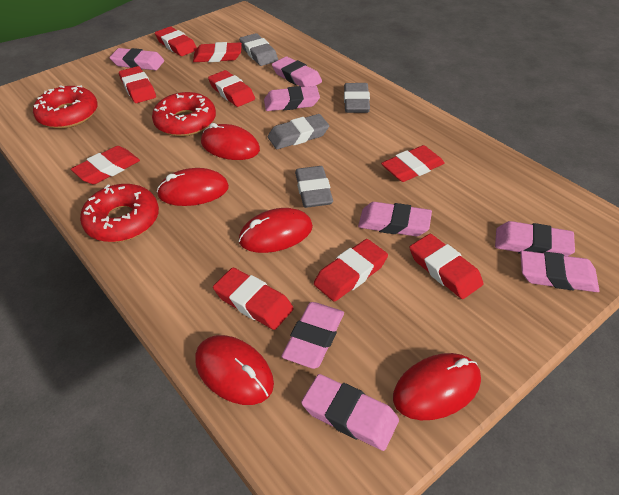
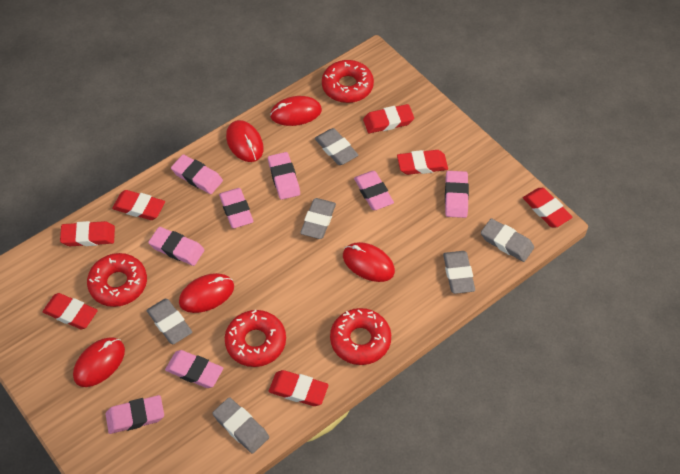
grey eraser: 4 -> 6
red donut: 3 -> 4
red eraser: 9 -> 7

